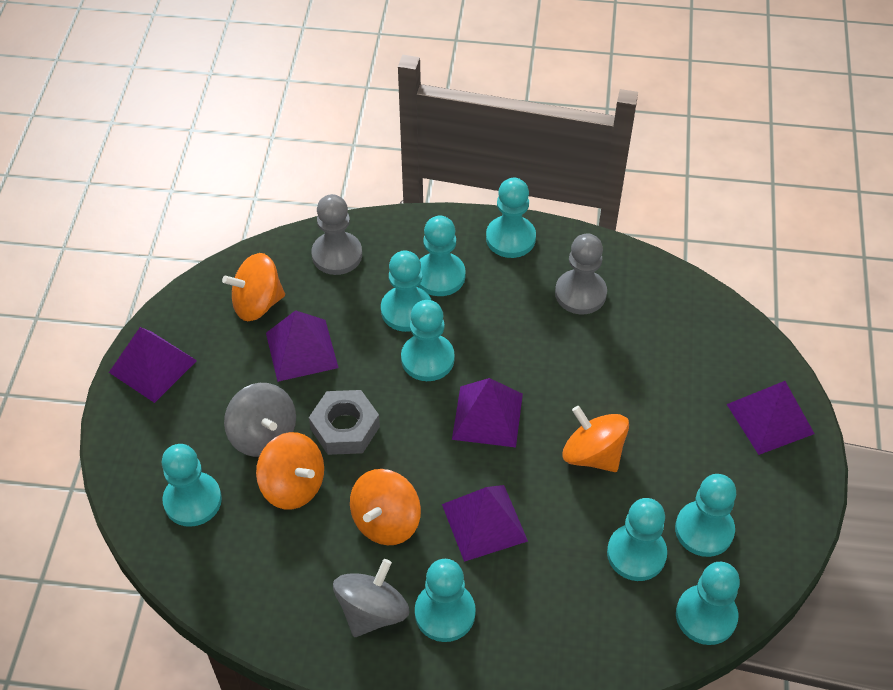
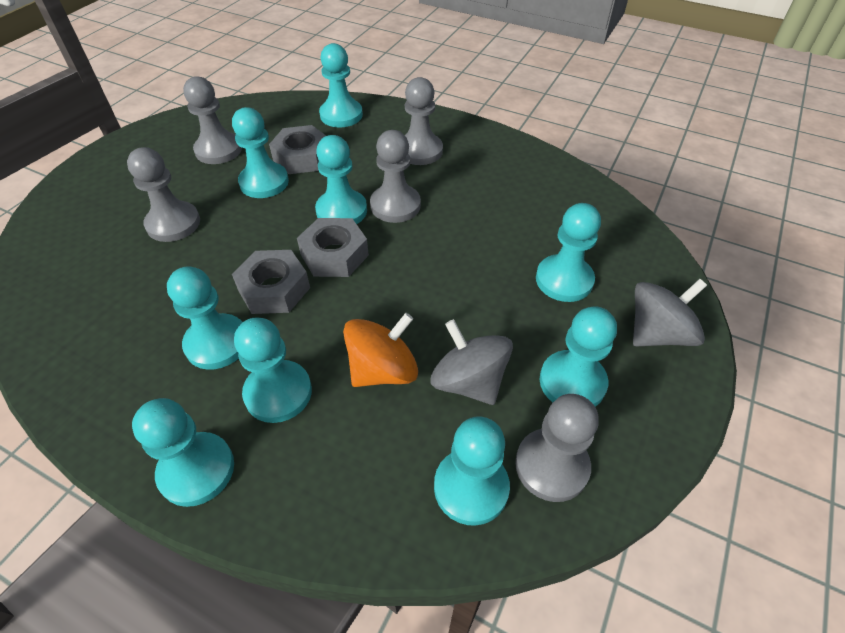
grey nut: 1 -> 3
grey pawn: 2 -> 5
orange spinning top: 4 -> 1
purple pyramid: 5 -> 0

